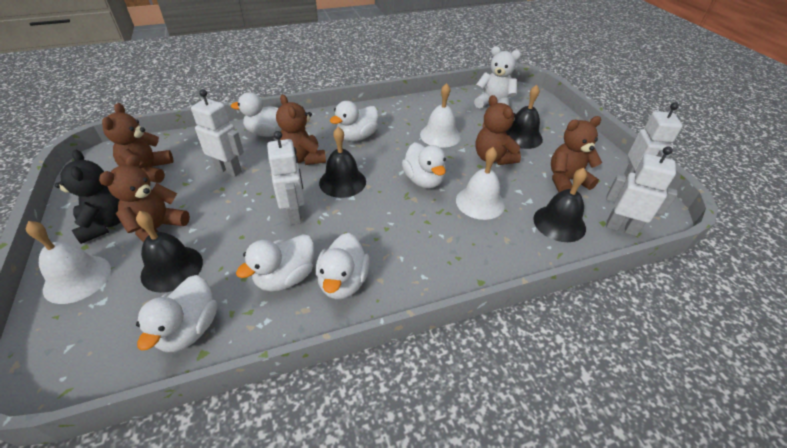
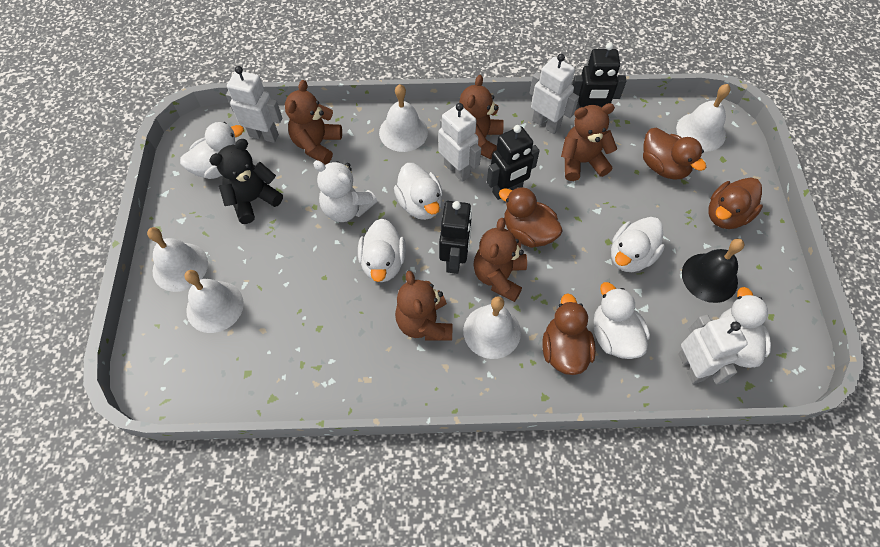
black bell: 4 -> 1
black robot: 0 -> 3
brown duck: 0 -> 4
white bell: 3 -> 5

